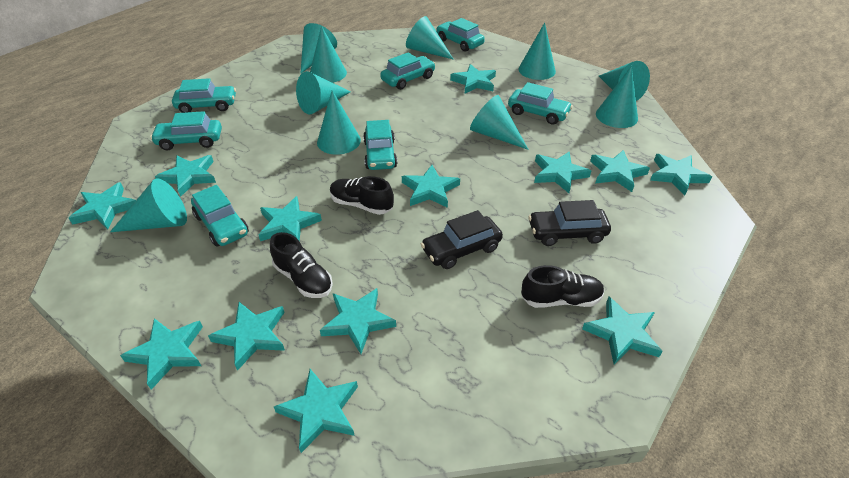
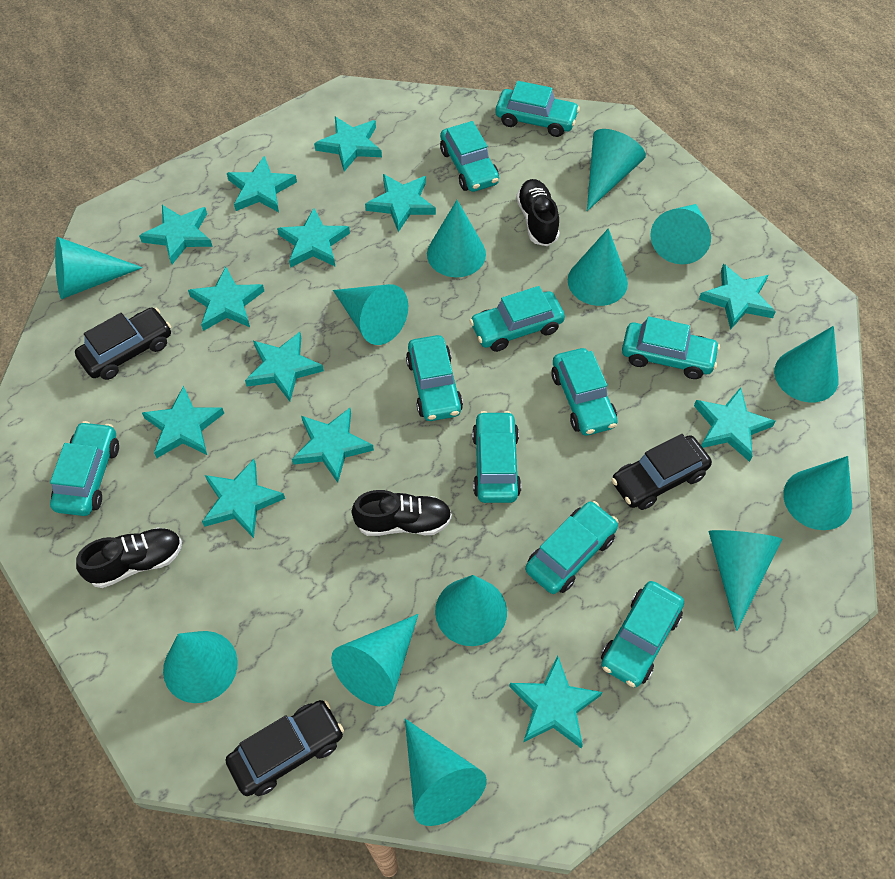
black car: 2 -> 3
turquoise car: 7 -> 10
turquoise cone: 10 -> 13

